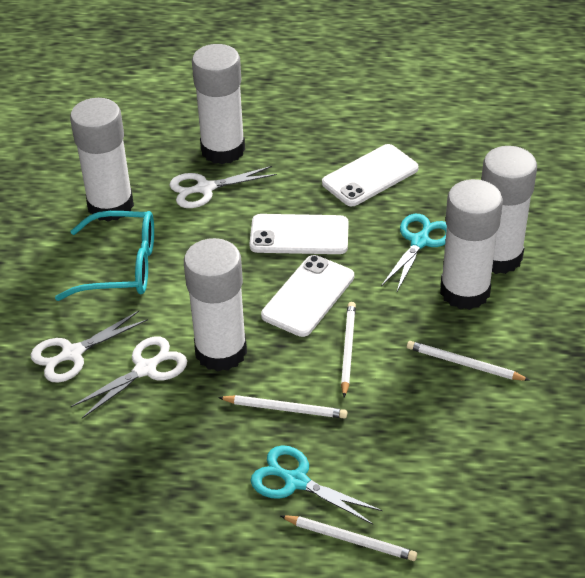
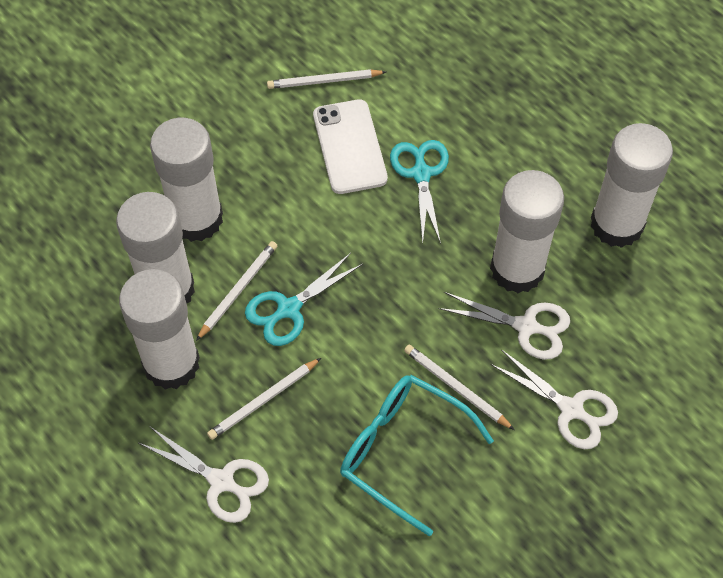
white phone: 3 -> 1

